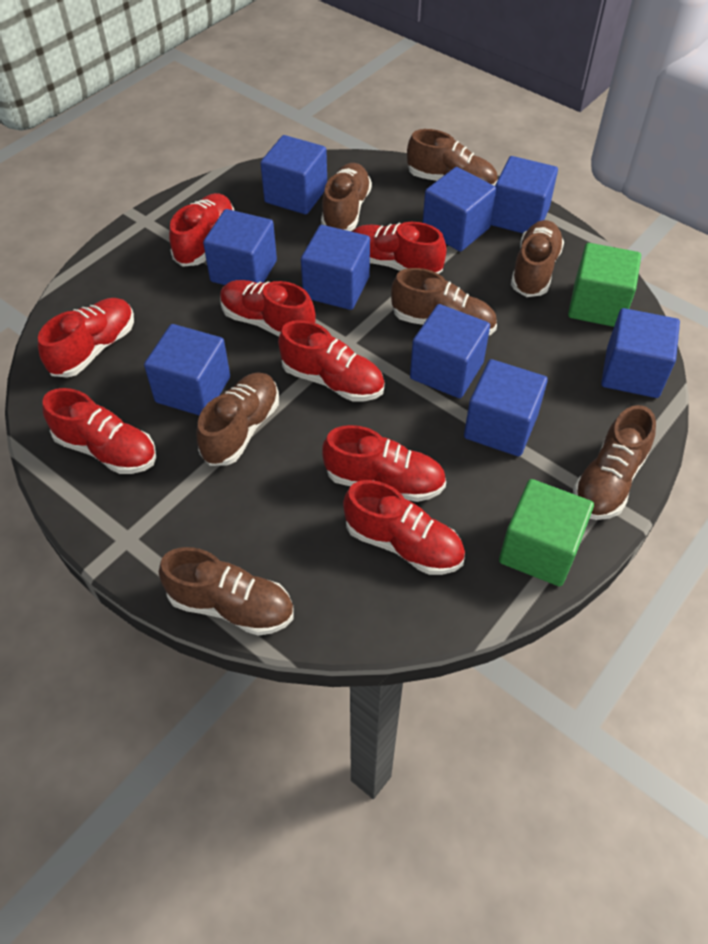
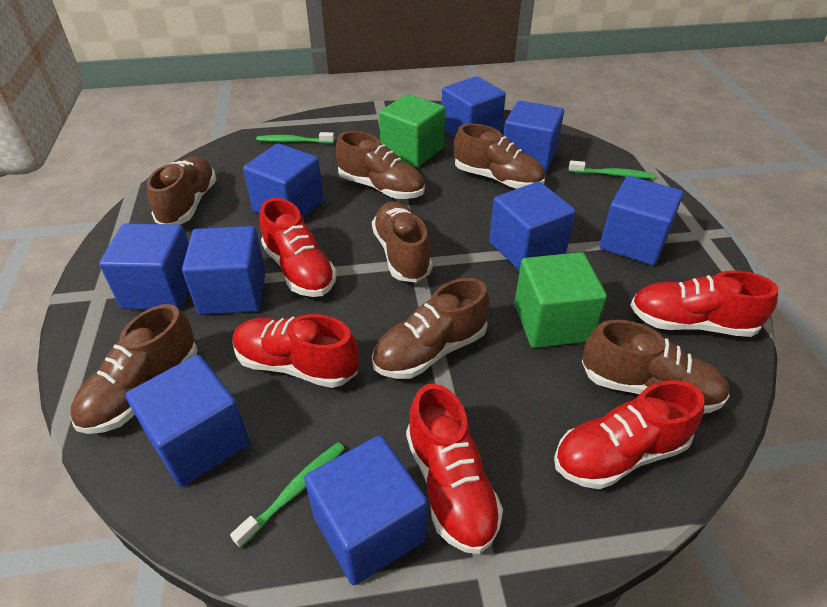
green toothbrush: 0 -> 3
red shoe: 8 -> 5

